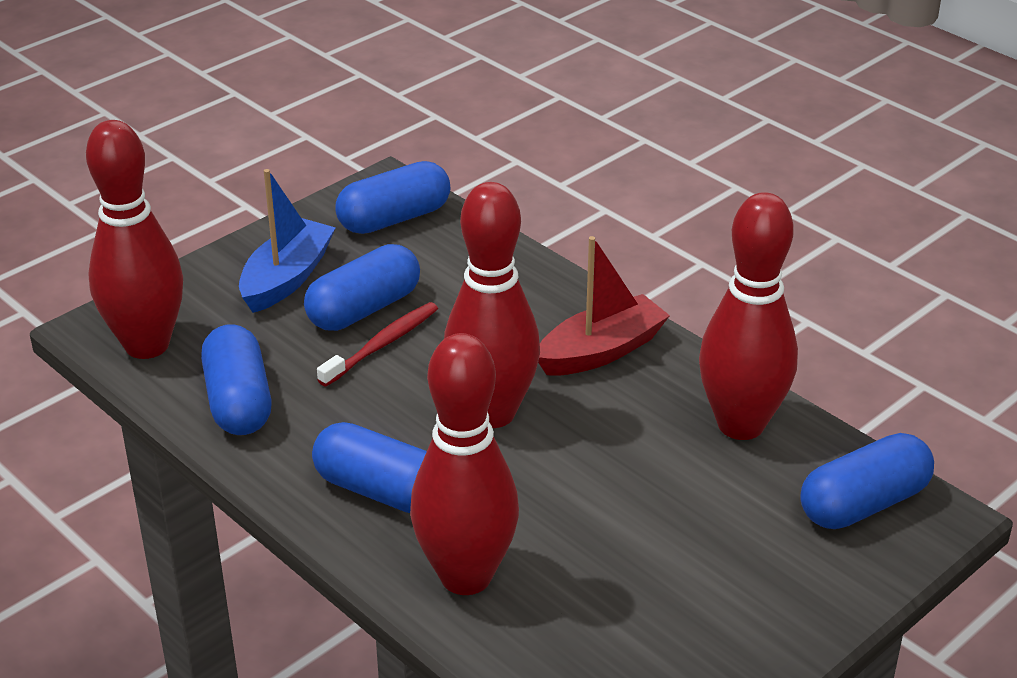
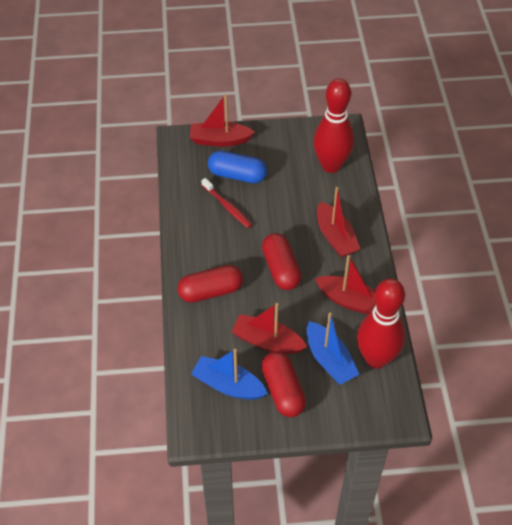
blue boat: 1 -> 2
blue capsule: 5 -> 1
red boat: 1 -> 4
red bowling pin: 4 -> 2
red capsule: 0 -> 3

